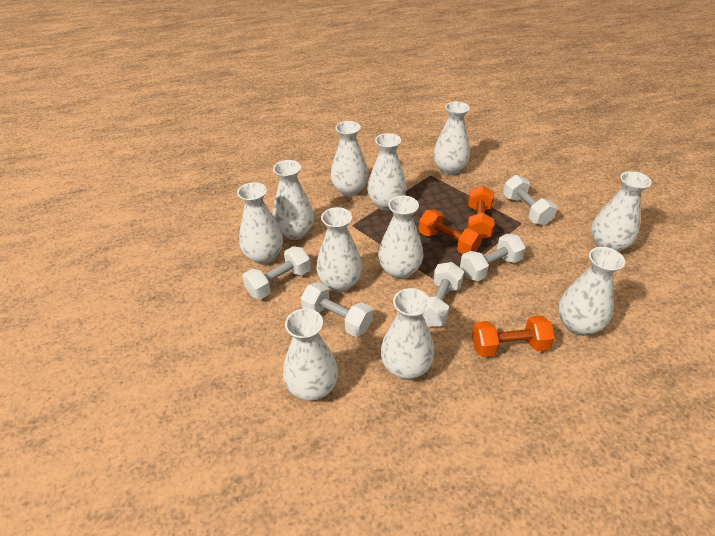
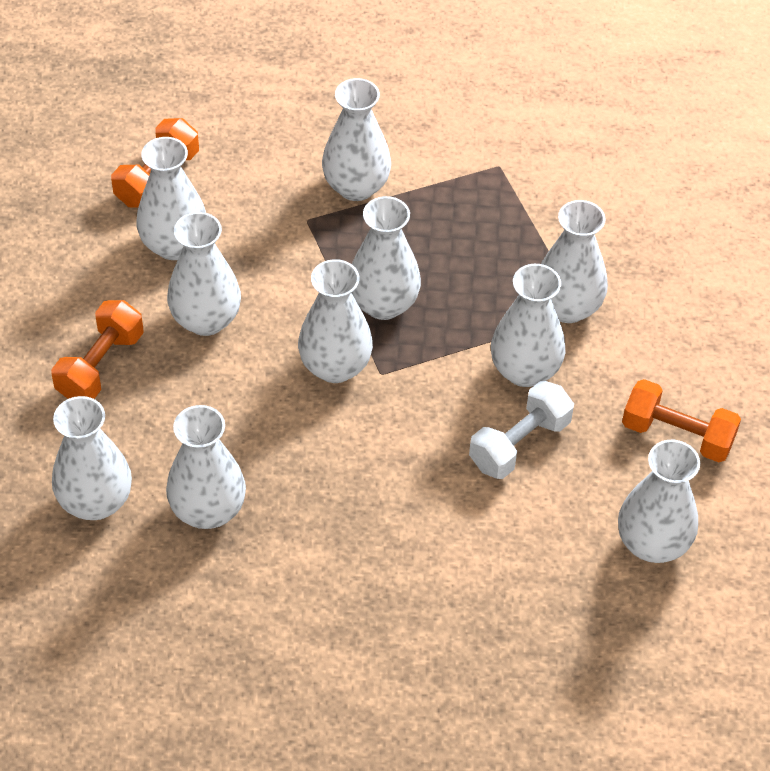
white dumbbell: 5 -> 1
white vase: 11 -> 10

